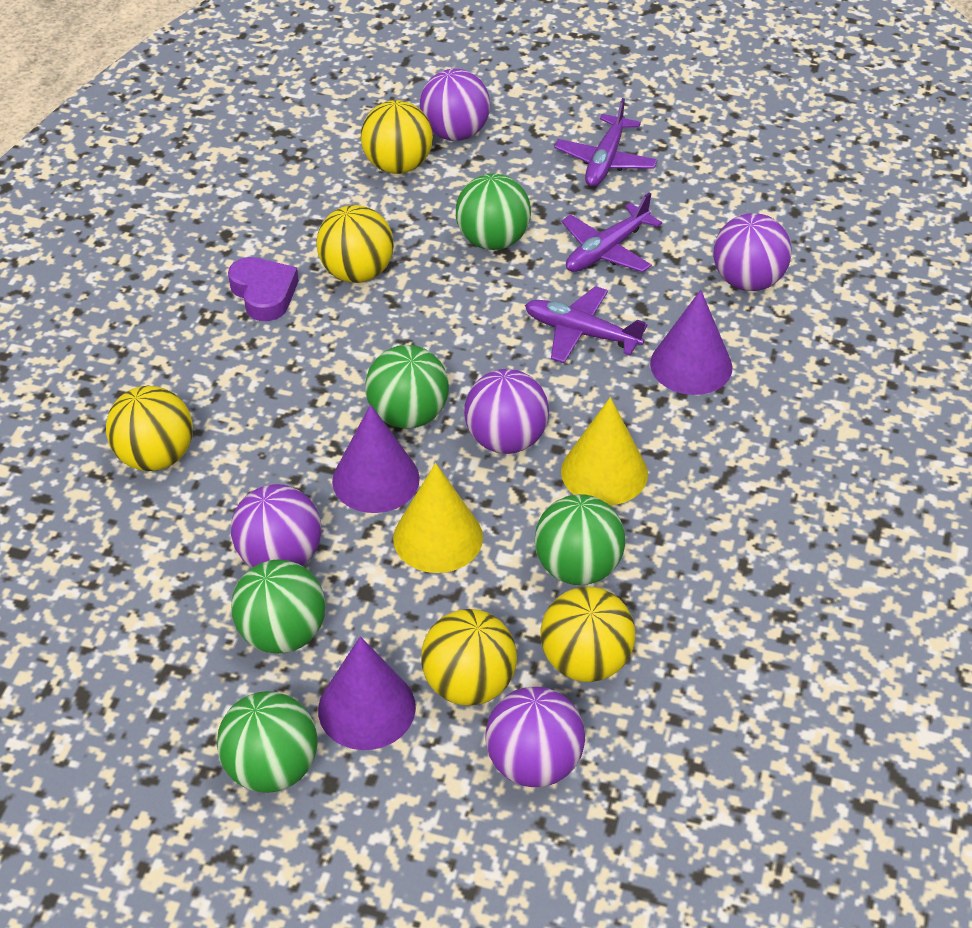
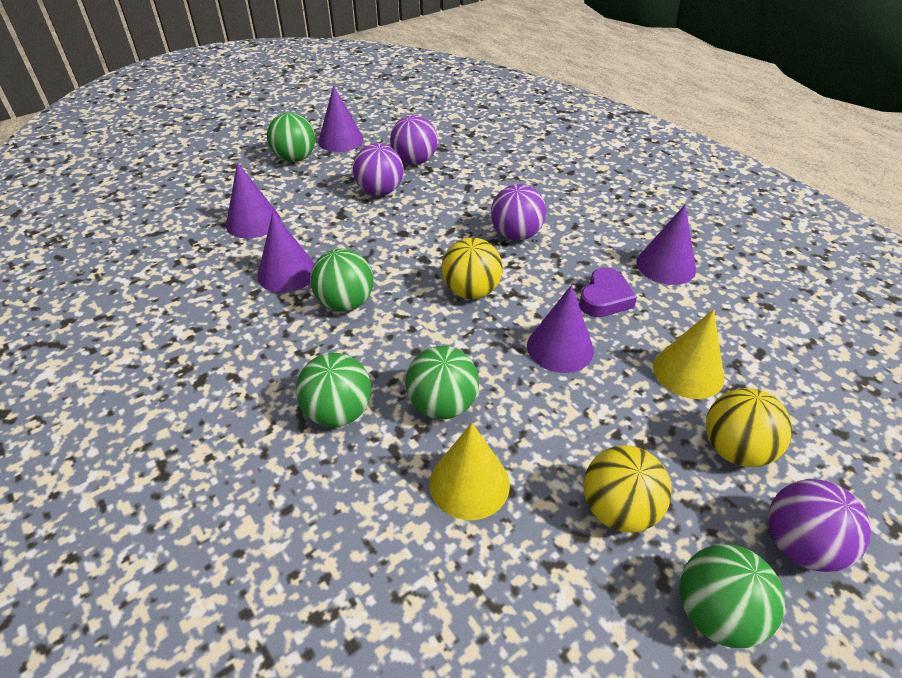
purple ball: 5 -> 4
purple cone: 3 -> 5
purple plane: 3 -> 0
yellow ball: 5 -> 3

